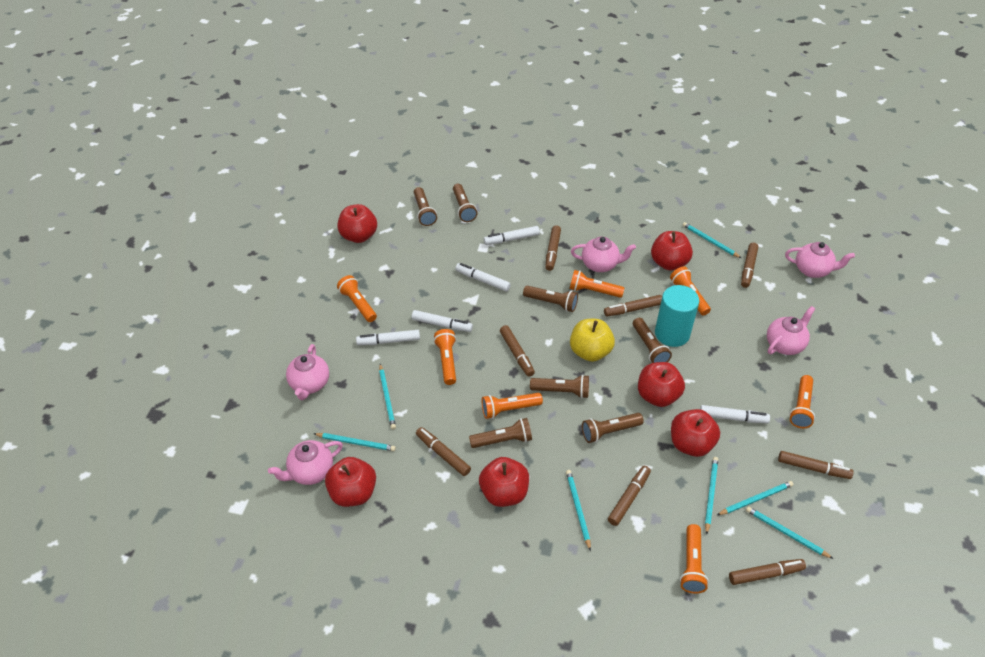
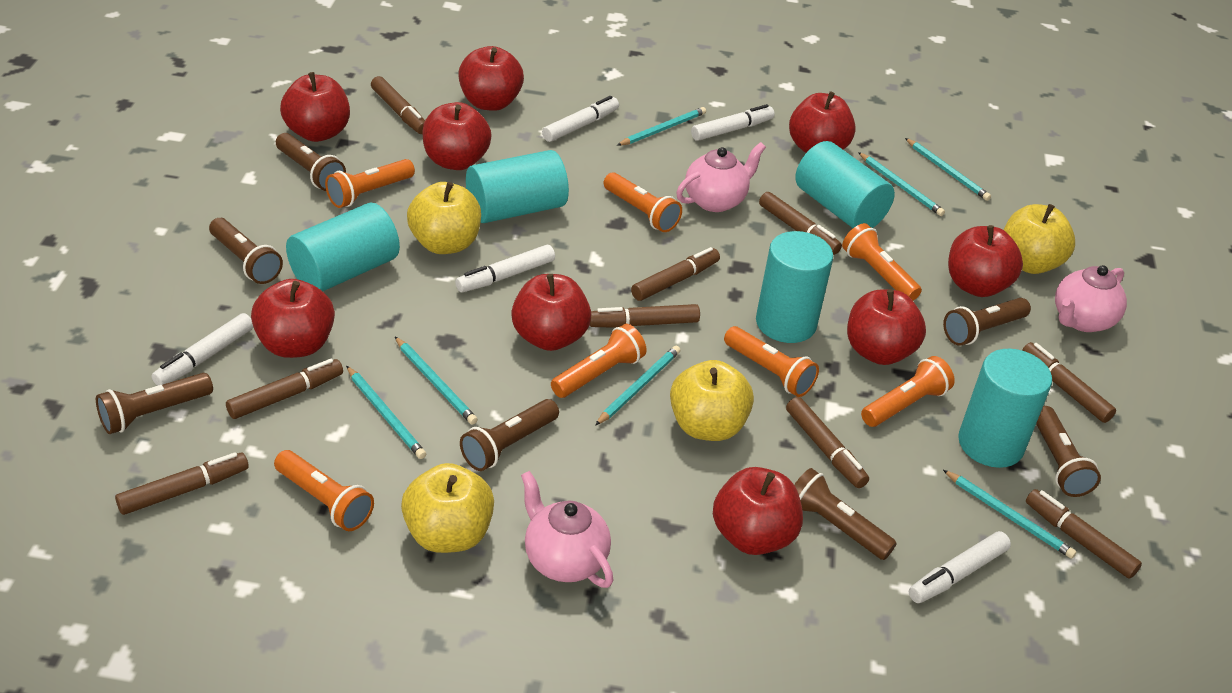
brown marker: 8 -> 9
pink teapot: 5 -> 3
red apple: 6 -> 9
turquoise cylinder: 1 -> 5
yellow apple: 1 -> 4

